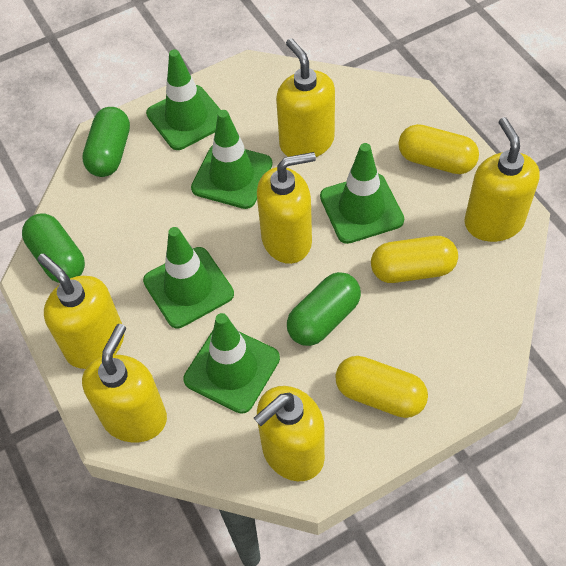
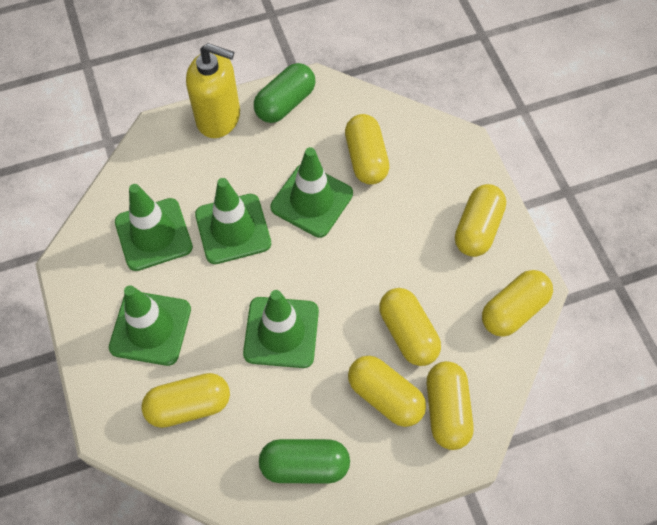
green capsule: 3 -> 2
yellow capsule: 3 -> 7
yellow soap dispenser: 6 -> 1

